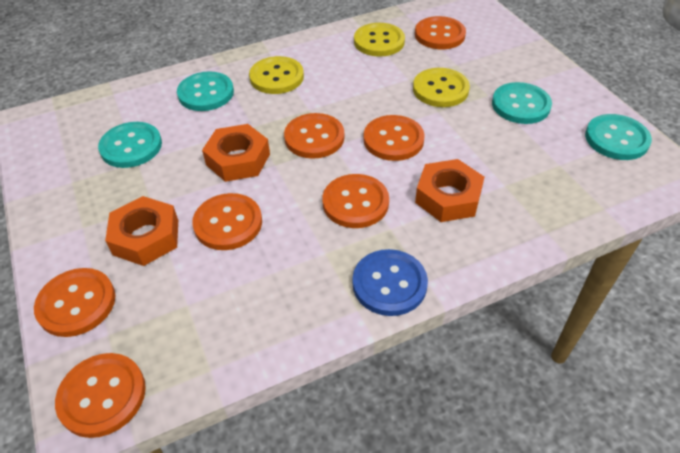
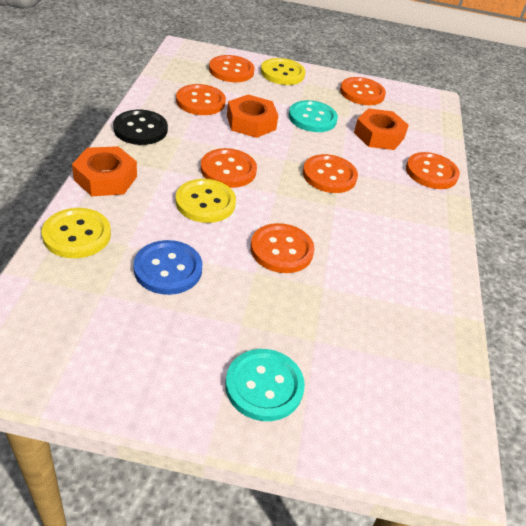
black button: 0 -> 1
turquoise button: 4 -> 2

